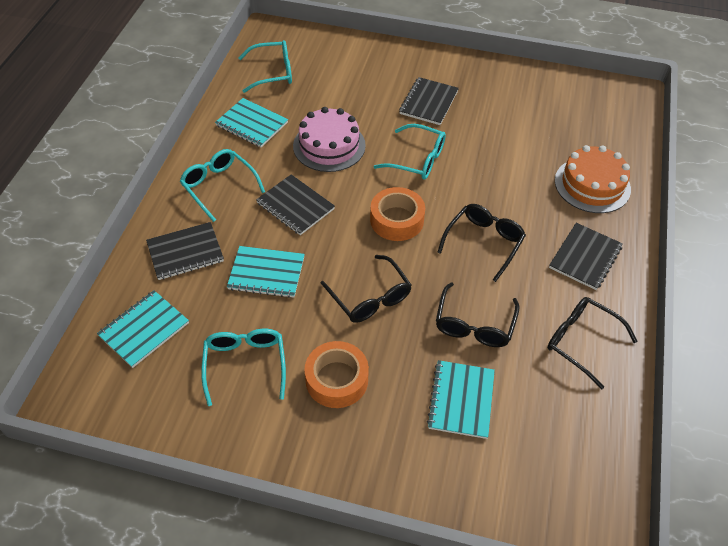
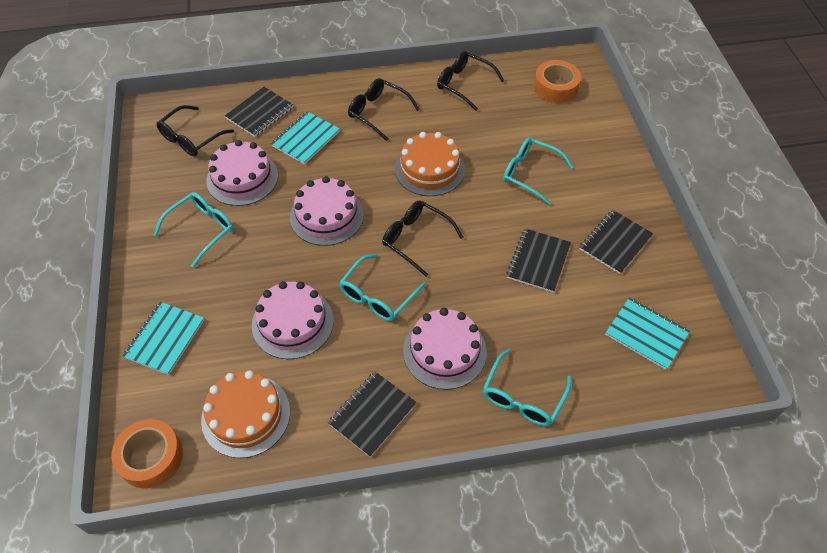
orange cake: 1 -> 2
pink cake: 1 -> 4
turquoise notebook: 4 -> 3

